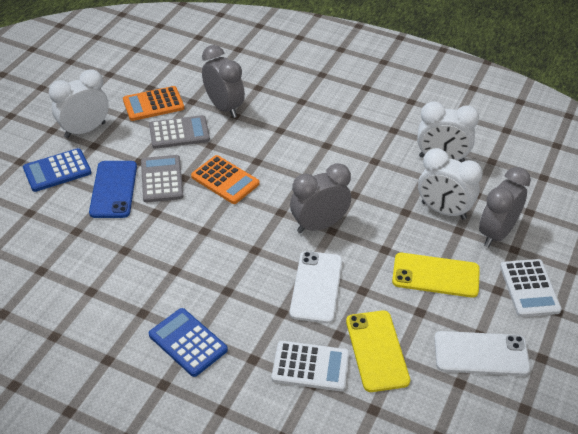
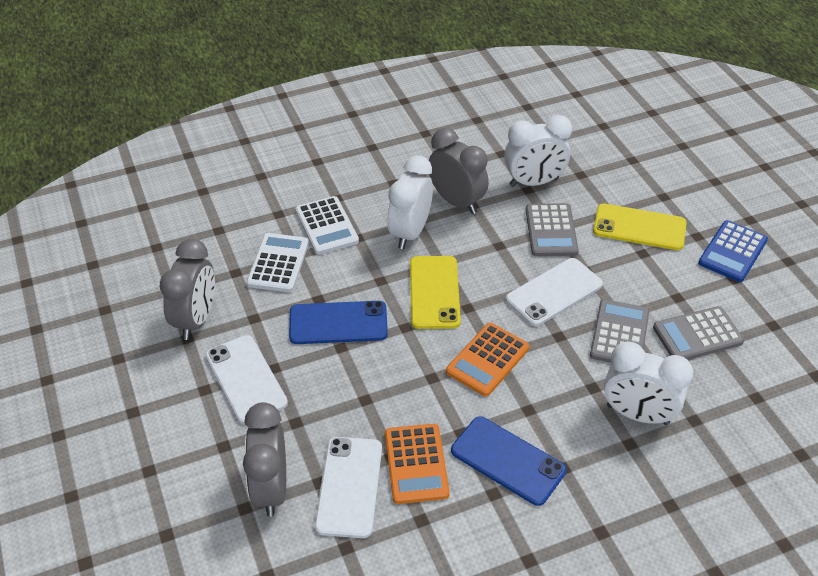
blue calculator: 2 -> 1
blue phone: 1 -> 2
grey calculator: 2 -> 3
white phone: 2 -> 3

